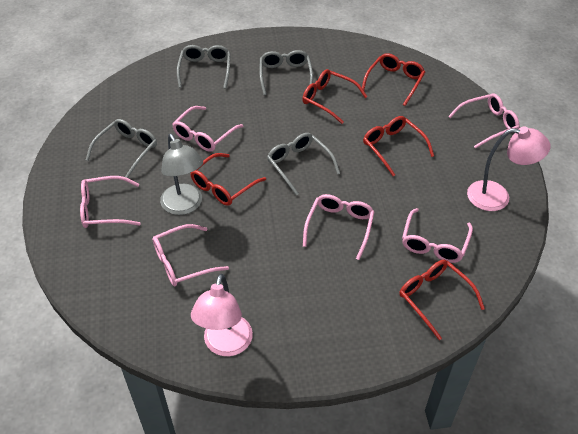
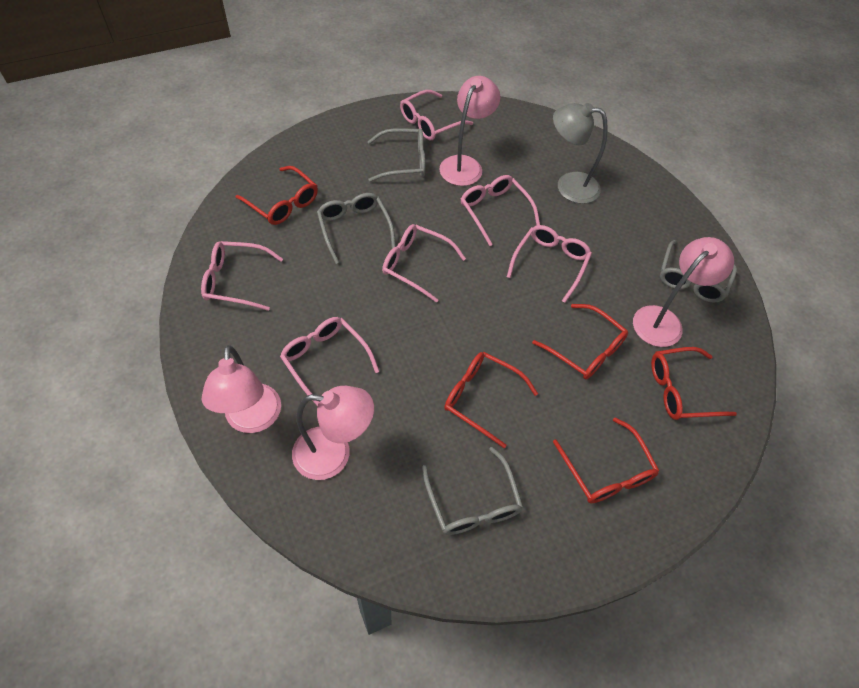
pink lamp: 2 -> 4

